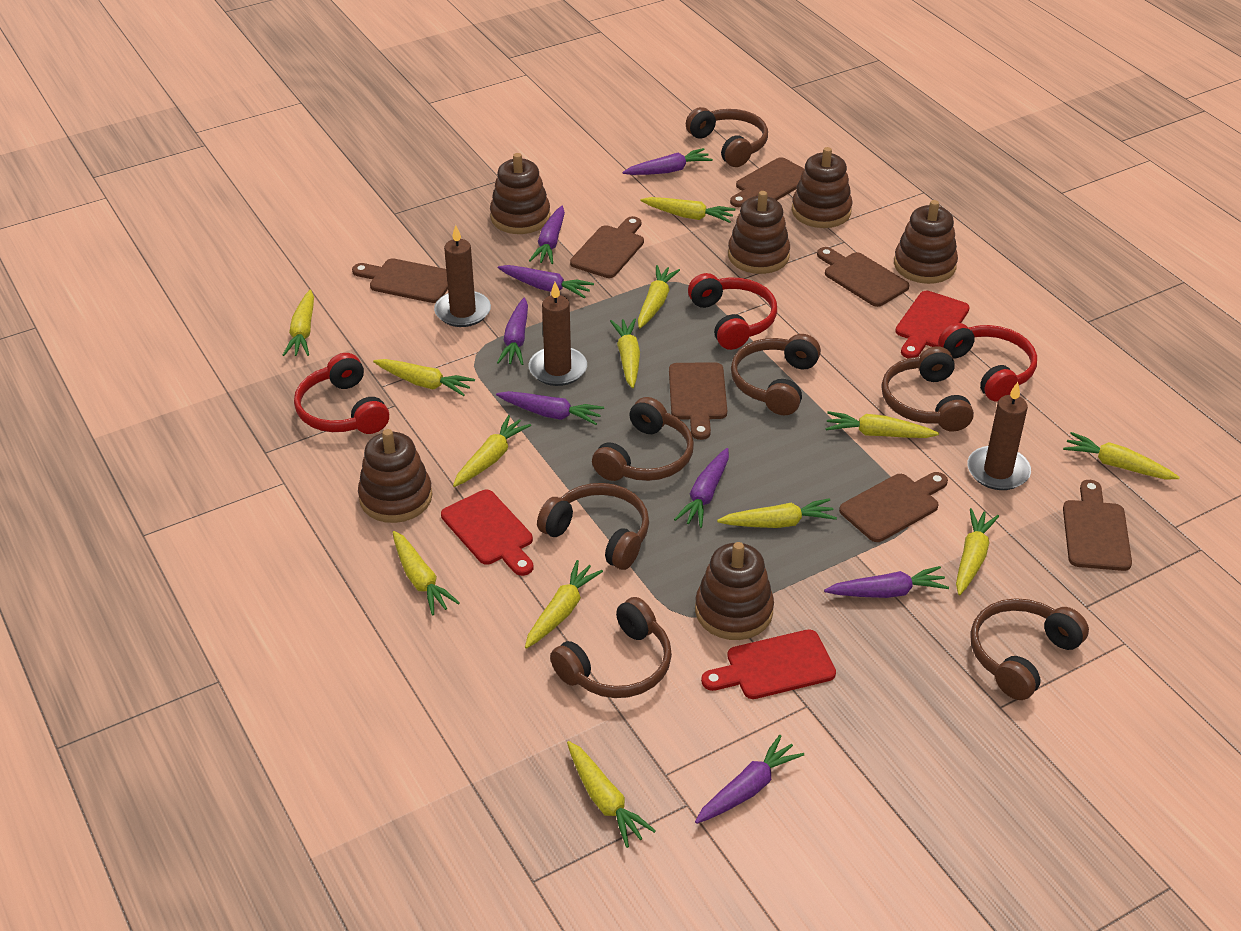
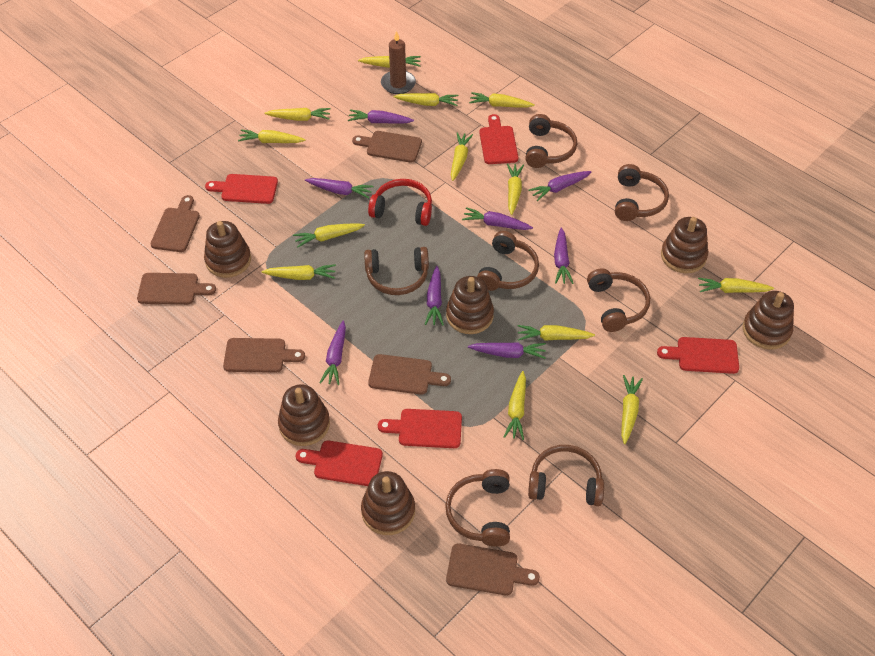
brown candle: 3 -> 1
brown cutting board: 7 -> 6
red cutting board: 3 -> 5
red headphones: 3 -> 1

